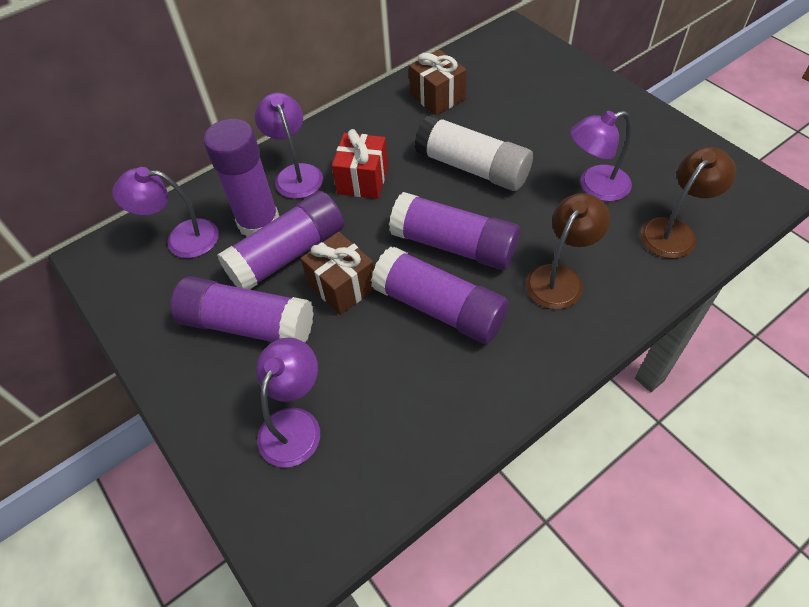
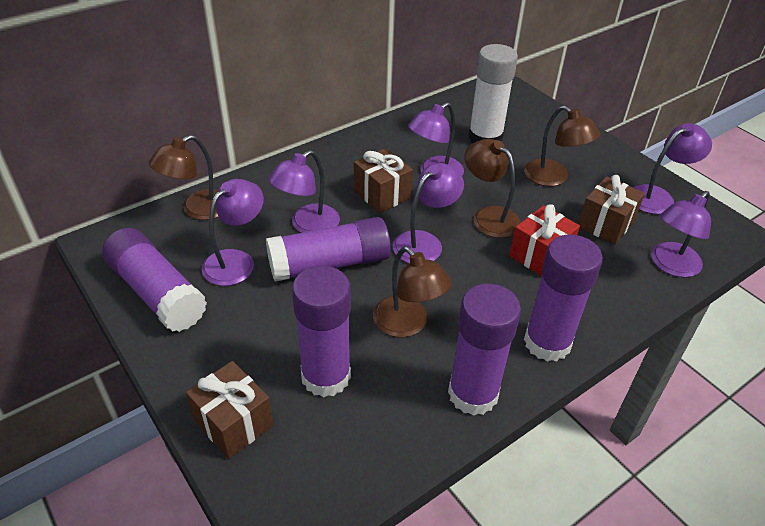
brown gift: 2 -> 3
brown lamp: 2 -> 4
purple lamp: 4 -> 6

